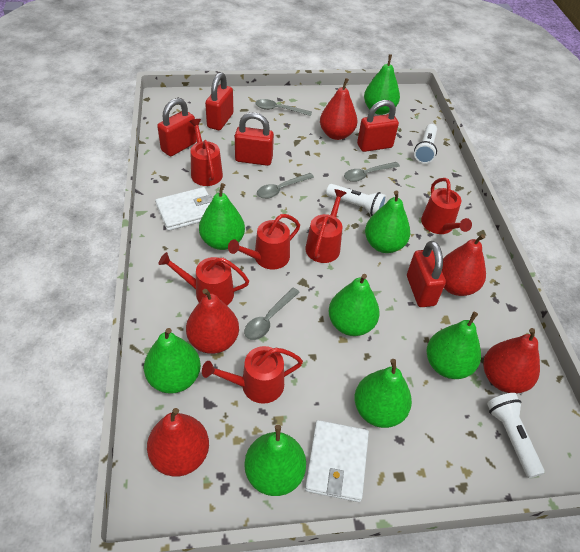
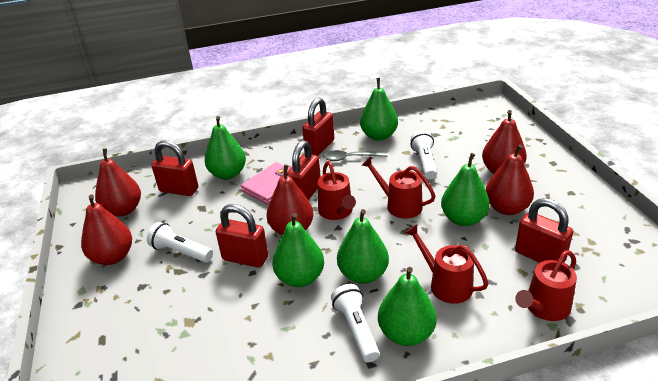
green pear: 8 -> 6
grey spoon: 4 -> 1
pink wallet: 0 -> 1
red watering can: 6 -> 4
white wallet: 2 -> 0

